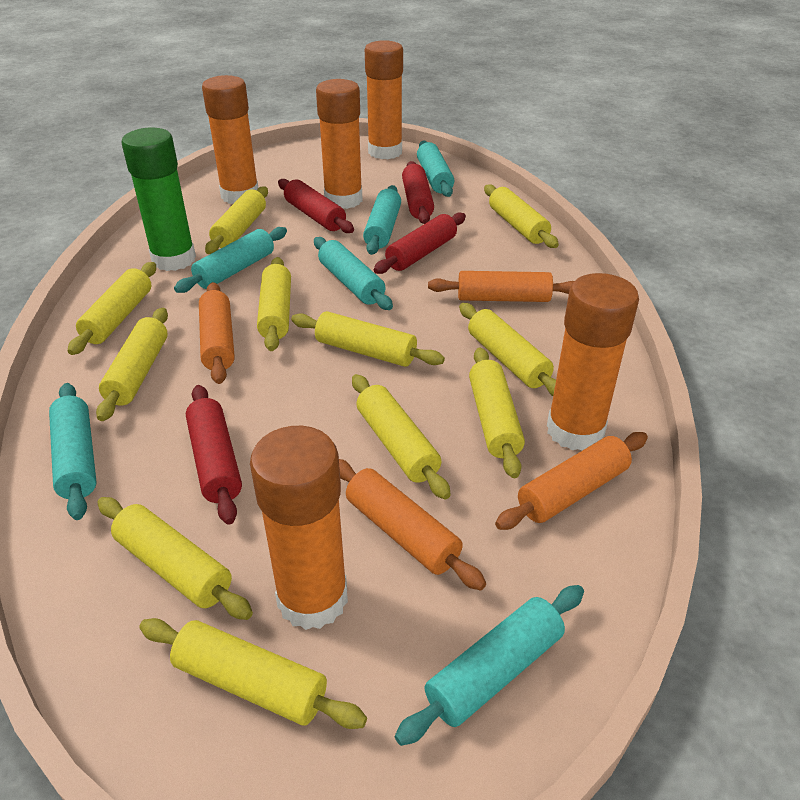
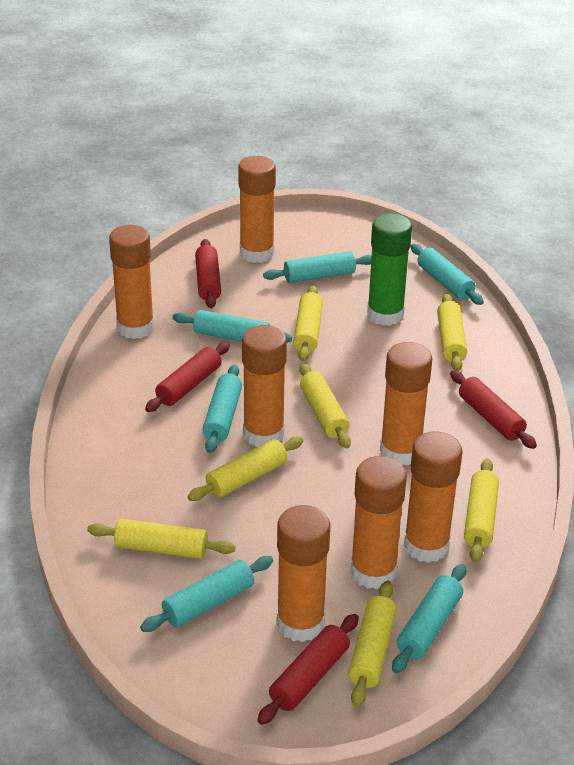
orange glue stick: 5 -> 7
orange rolling pin: 4 -> 0
yellow rolling pin: 11 -> 7

